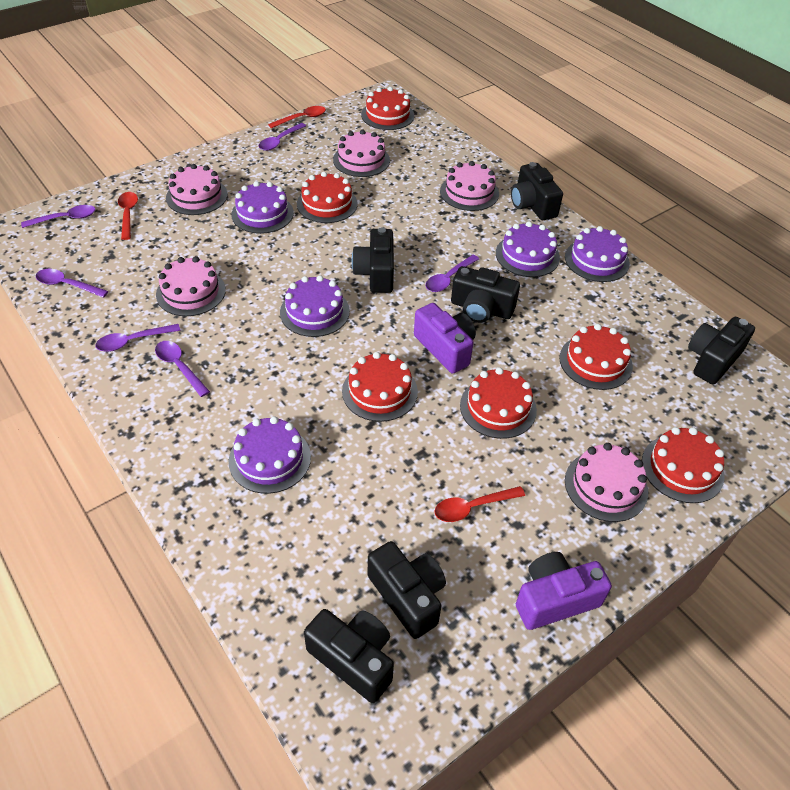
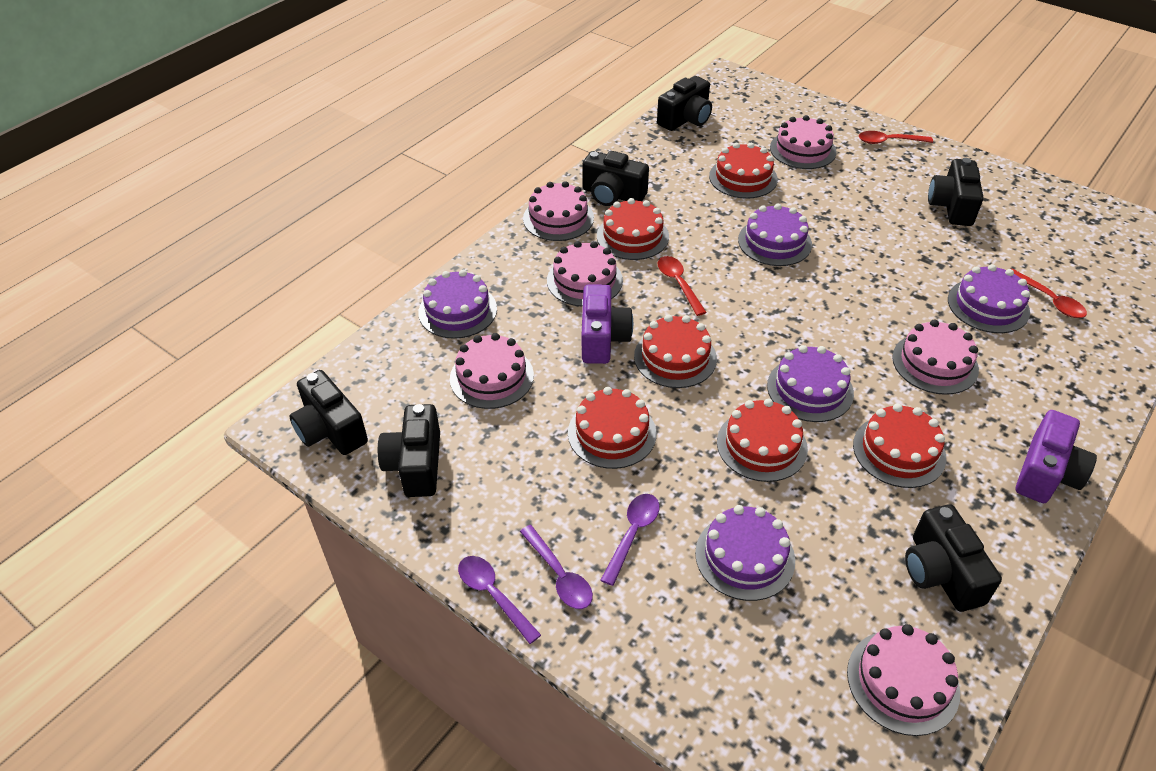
pink cake: 5 -> 6
purple spoon: 6 -> 3

